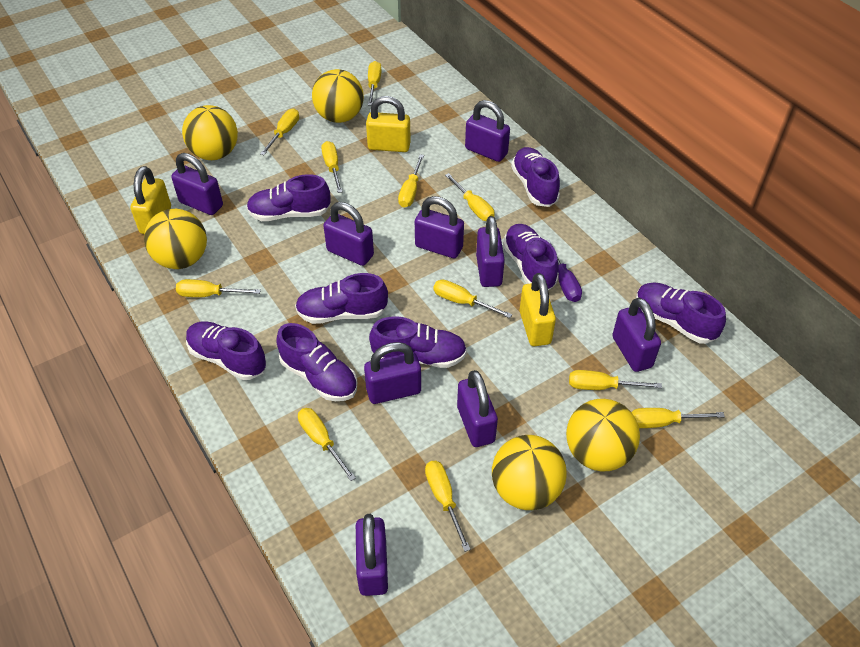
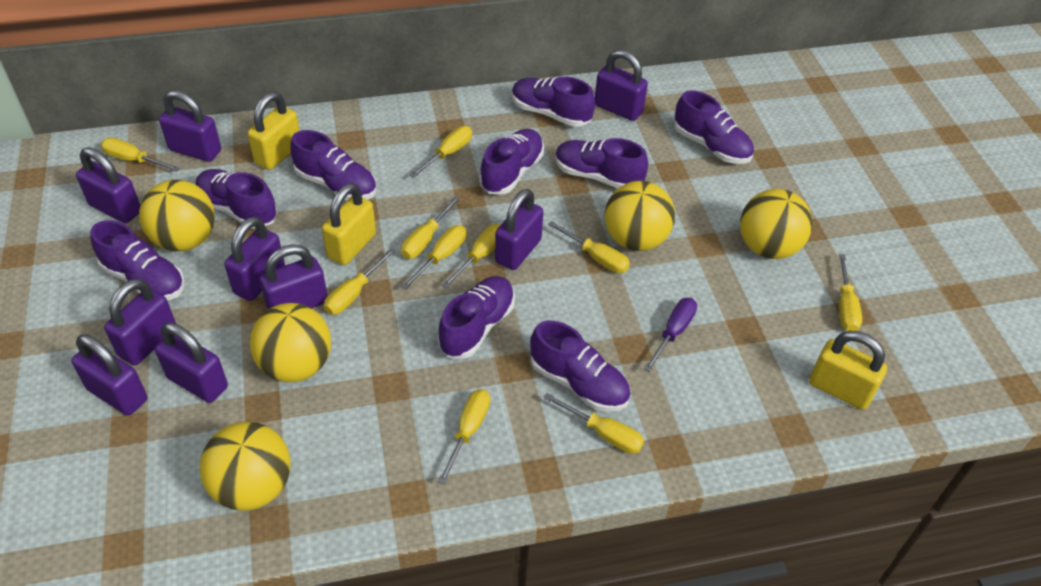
purple shoe: 8 -> 9
yellow screwdriver: 11 -> 10

